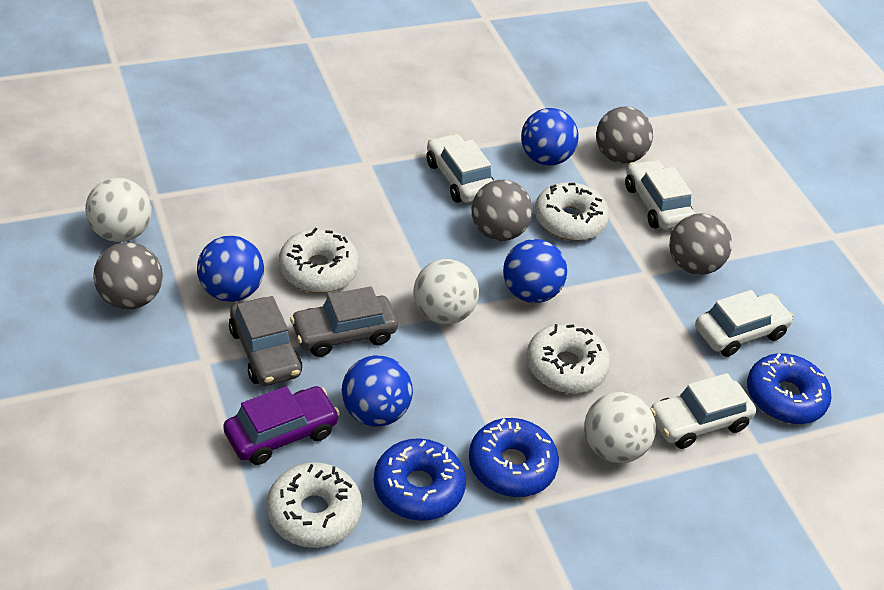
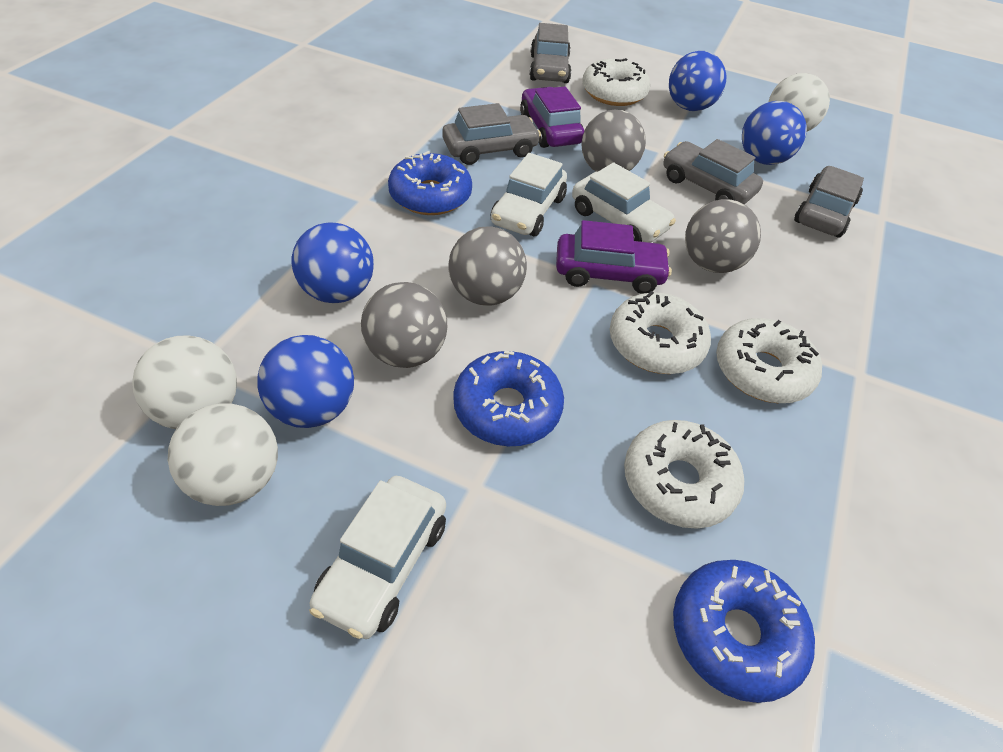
grey car: 2 -> 4
purple car: 1 -> 2
white car: 4 -> 3

